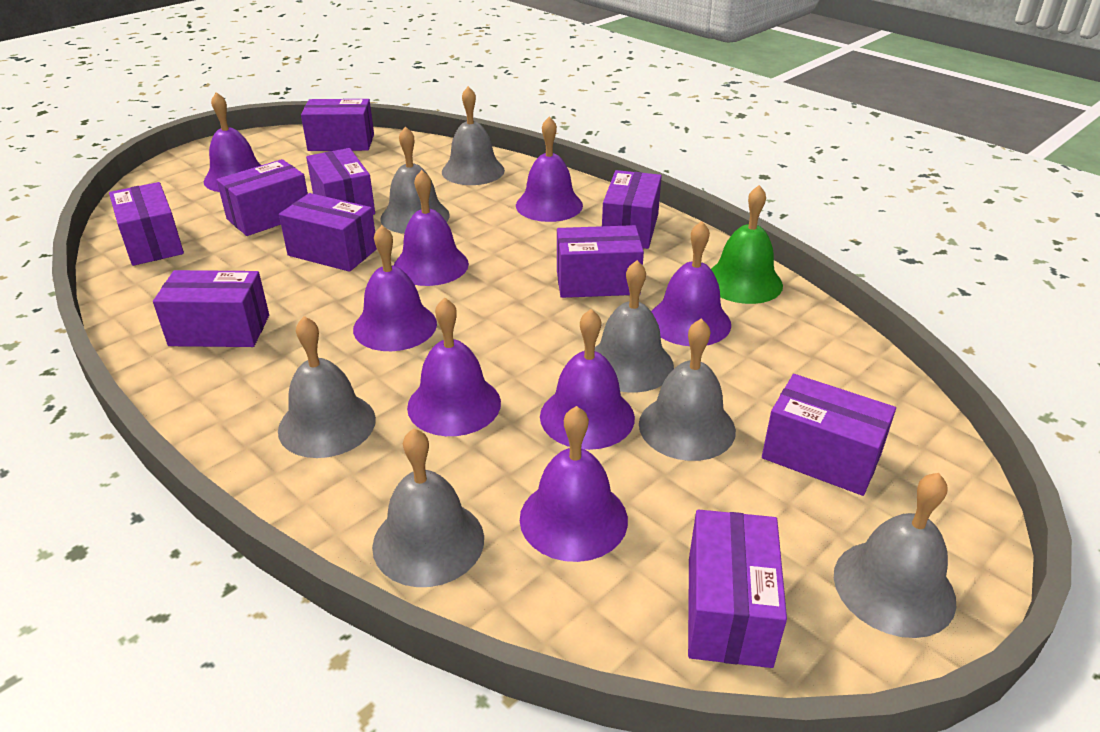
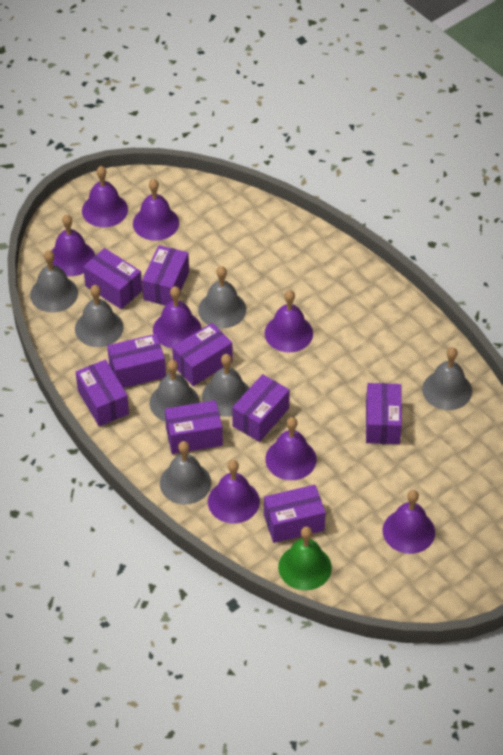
purple box: 10 -> 9

